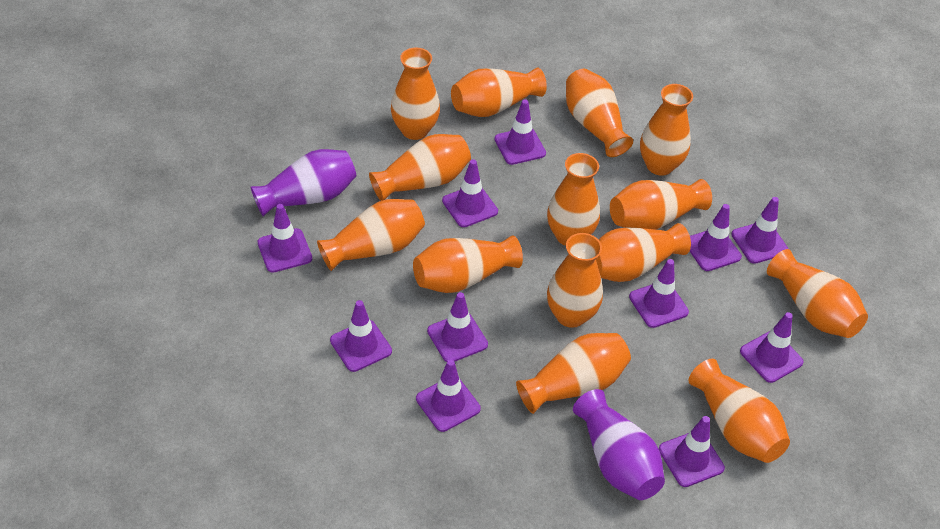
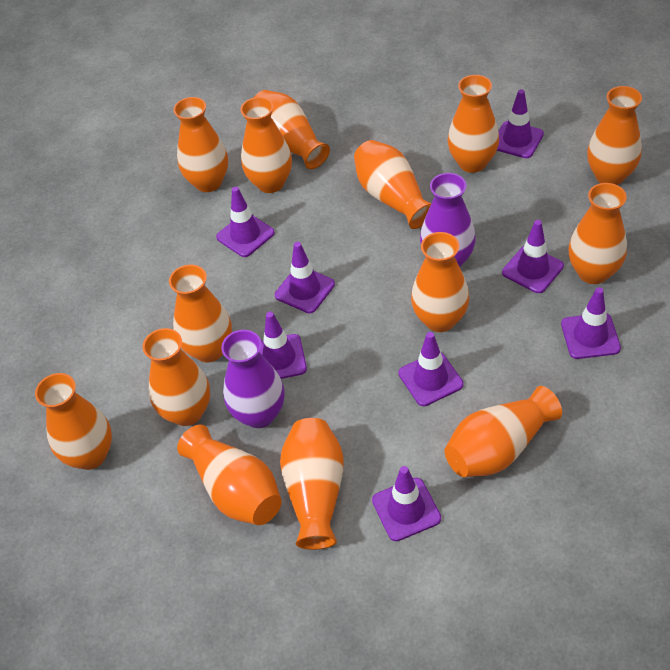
purple traffic cone: 11 -> 8

